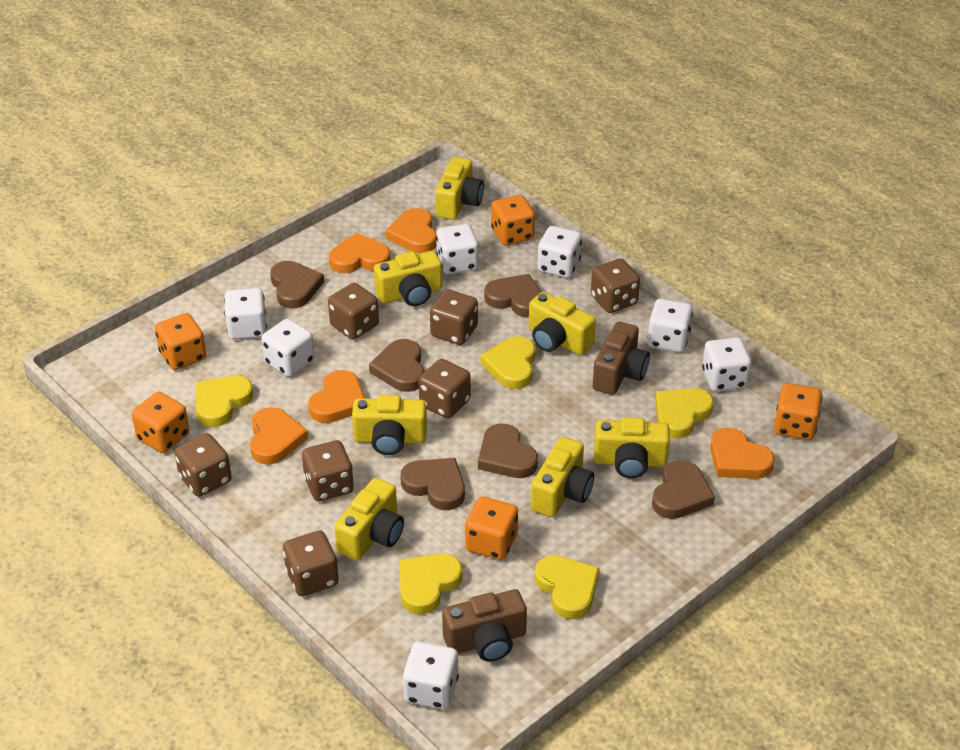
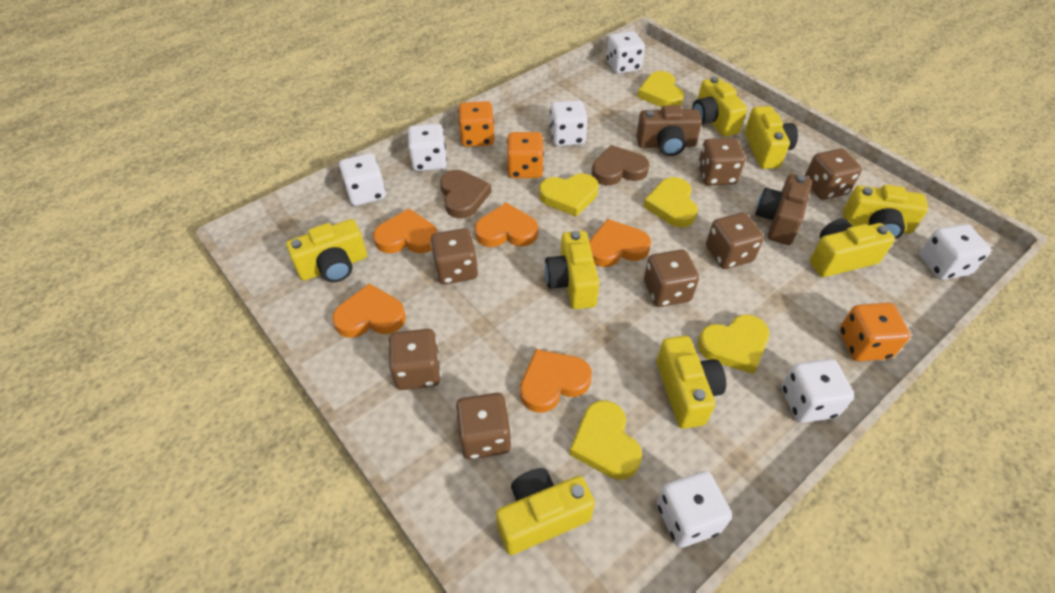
brown heart: 6 -> 2
orange dice: 5 -> 3
yellow camera: 7 -> 8

